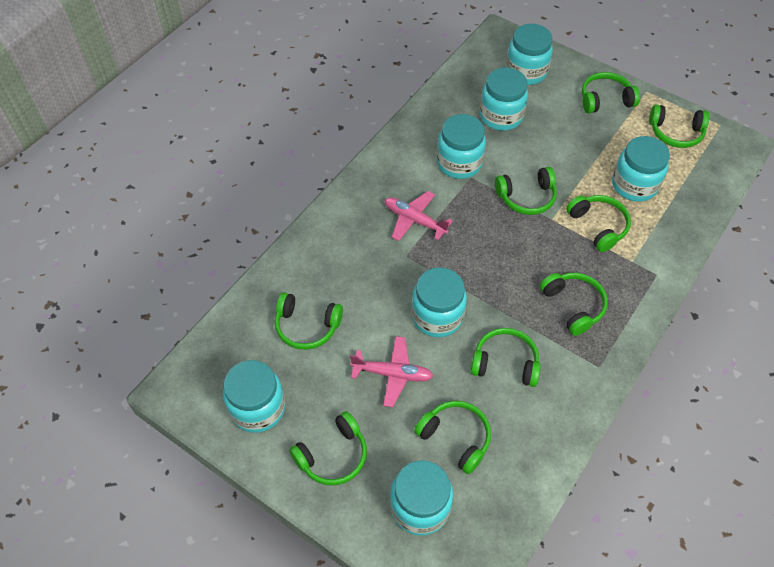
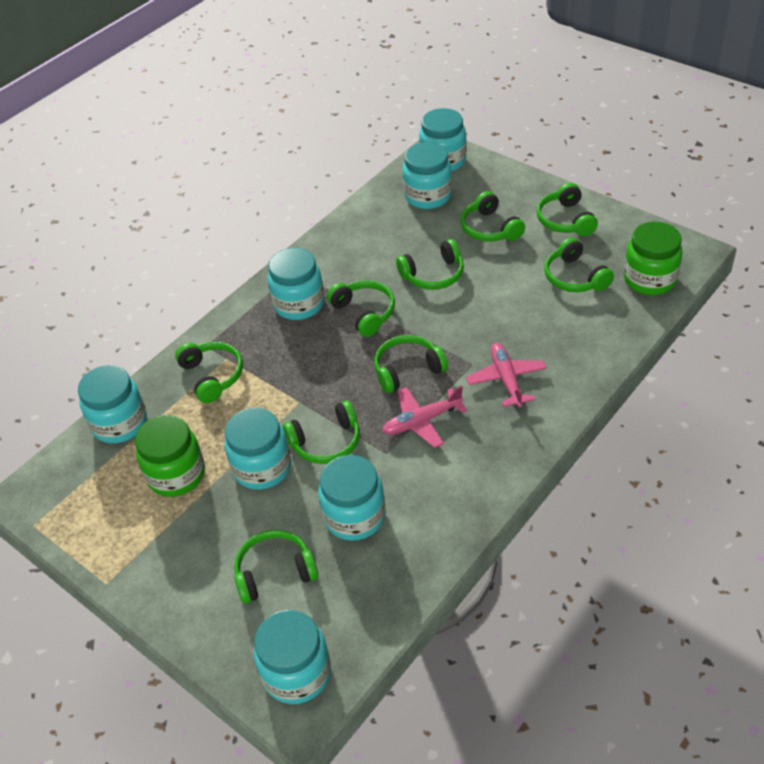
green jar: 0 -> 2

